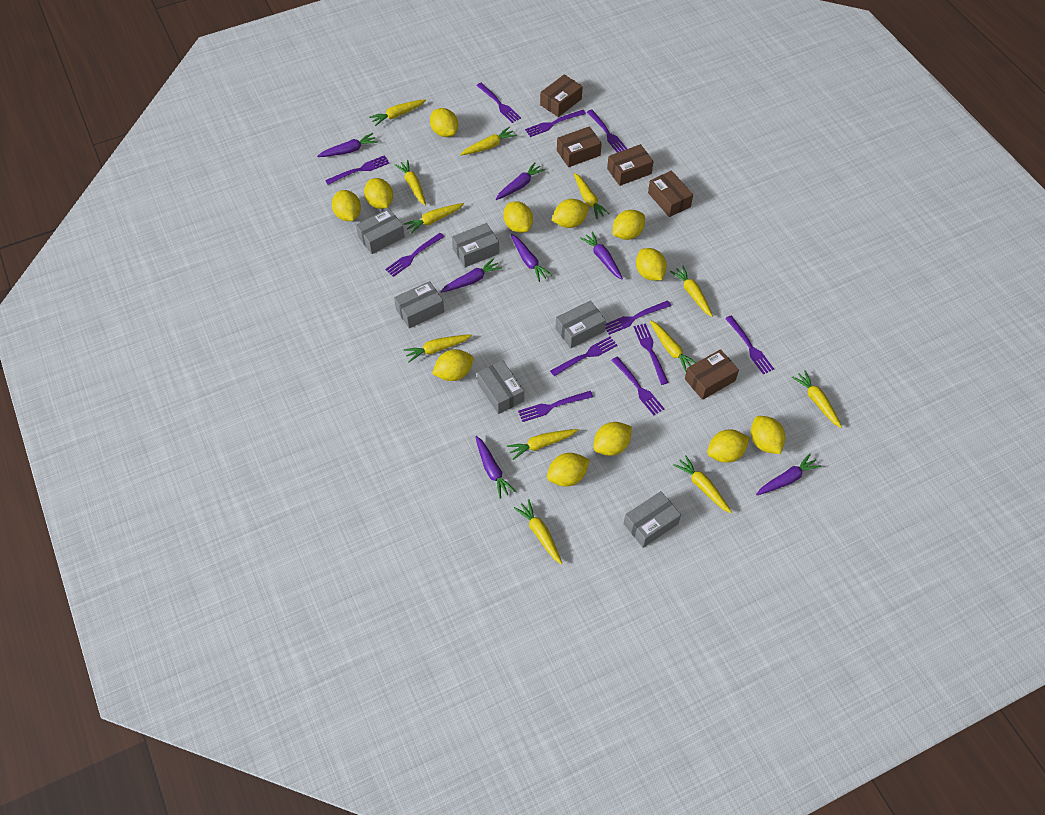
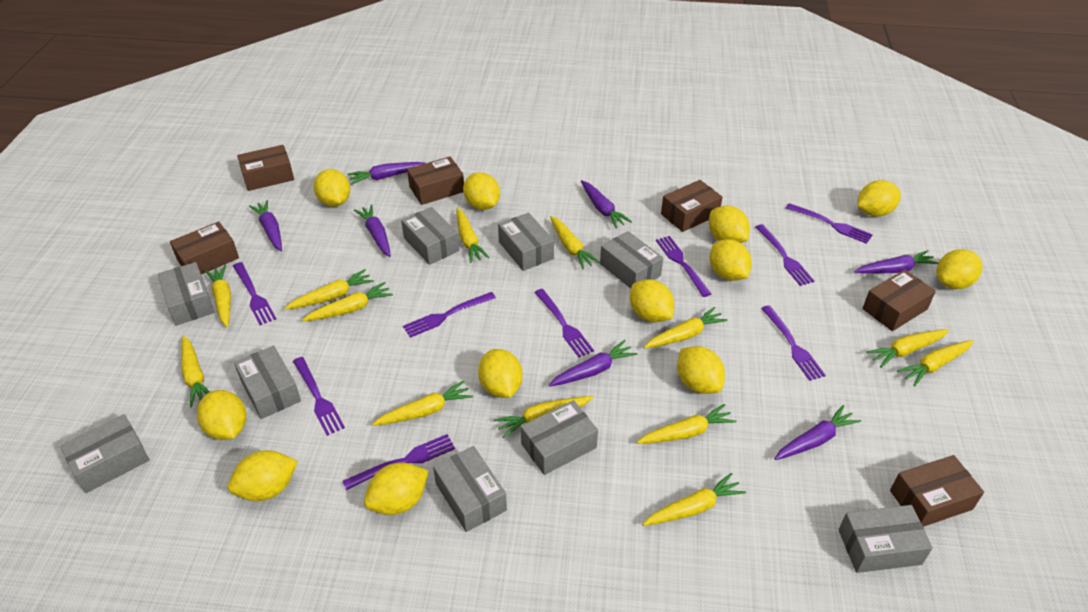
brown box: 5 -> 6
grey box: 6 -> 9
purple fork: 11 -> 9
yellow carrot: 12 -> 13

